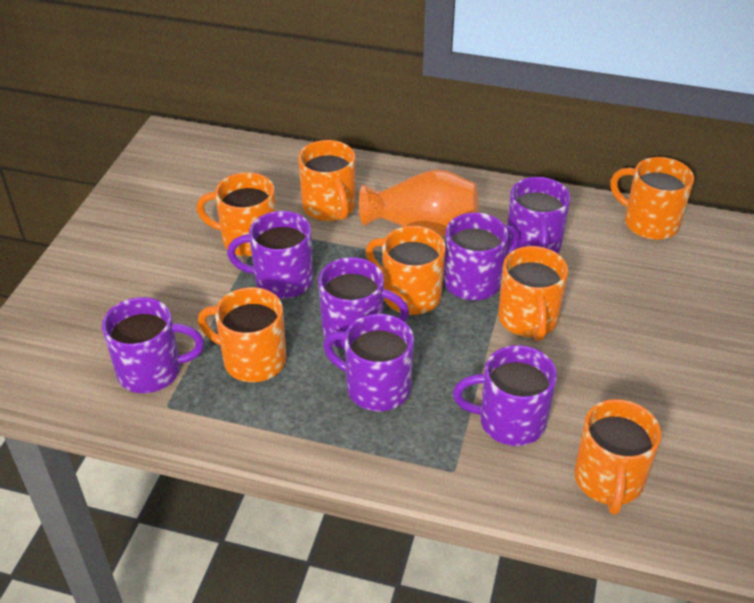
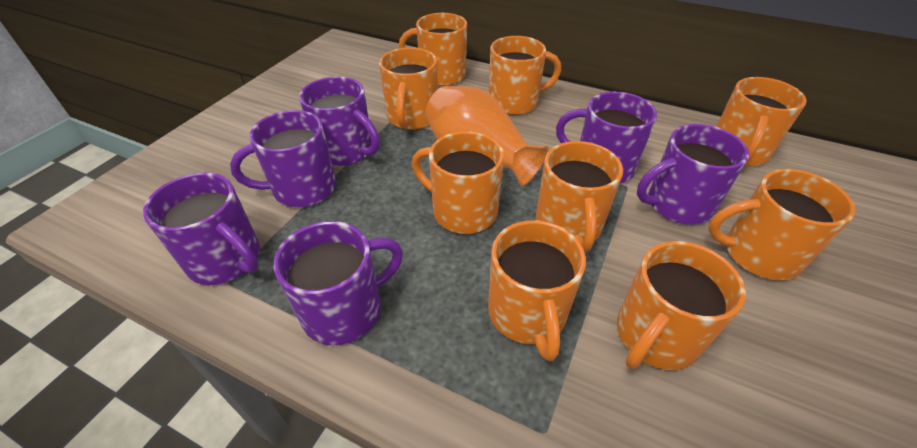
orange mug: 7 -> 9
purple mug: 7 -> 6

